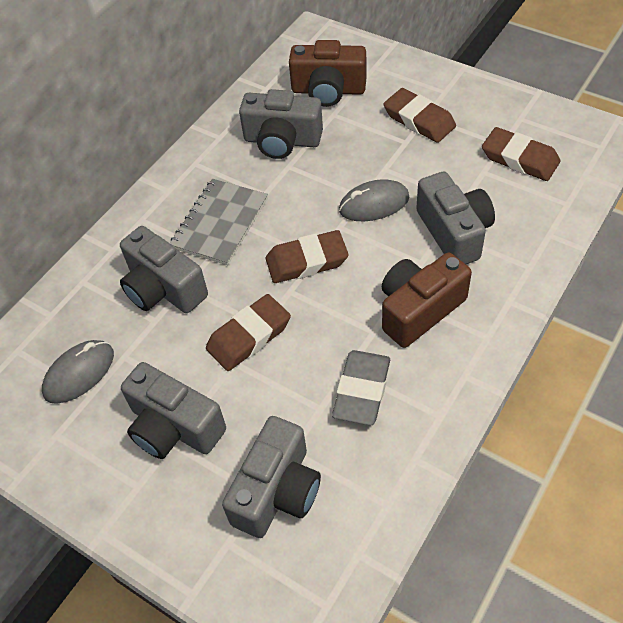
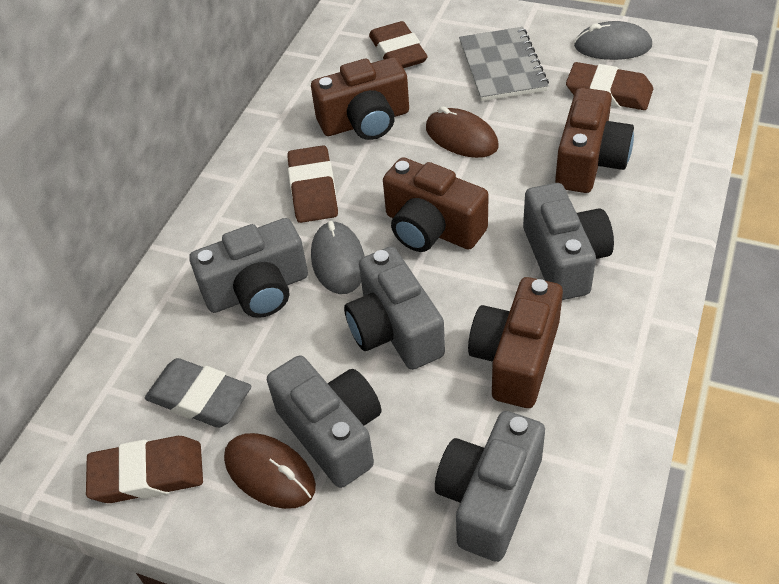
brown camera: 2 -> 4
brown mouse: 0 -> 2

